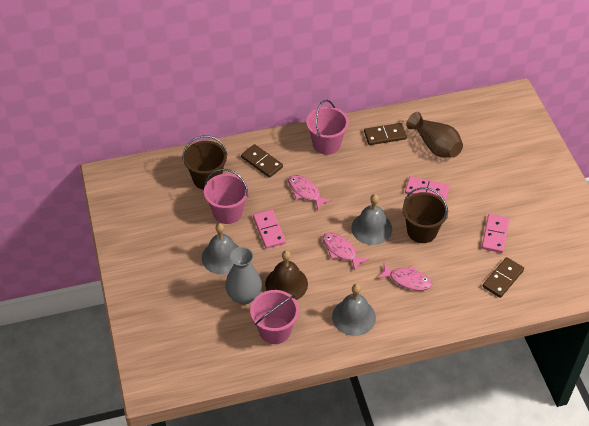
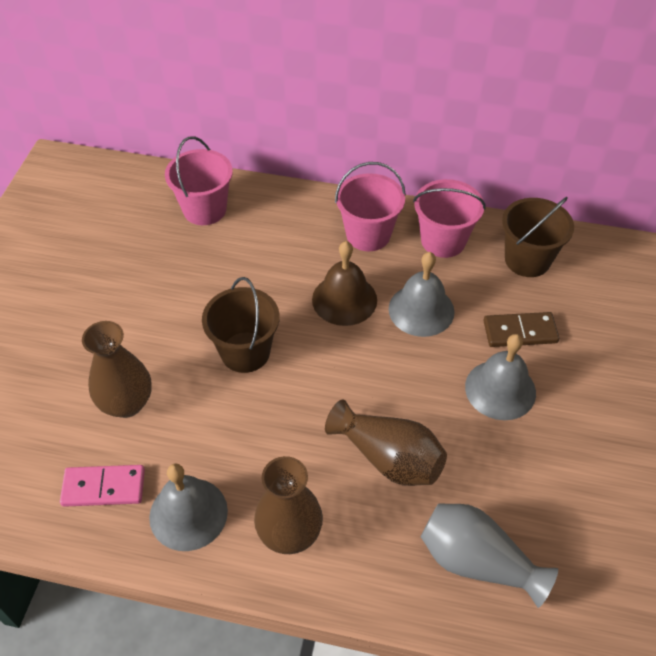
brown domino: 3 -> 1
brown vase: 1 -> 3
pink domino: 3 -> 1
pink fish: 3 -> 0

